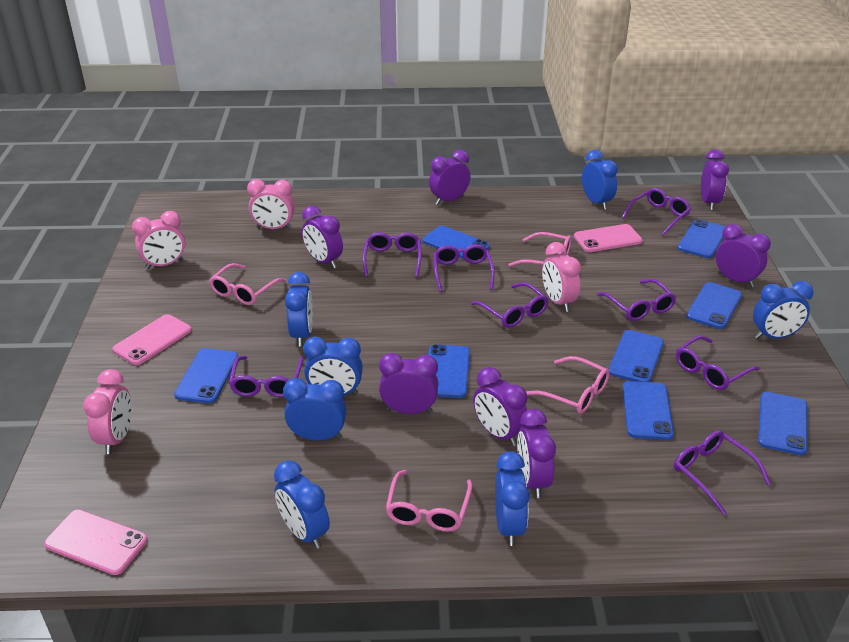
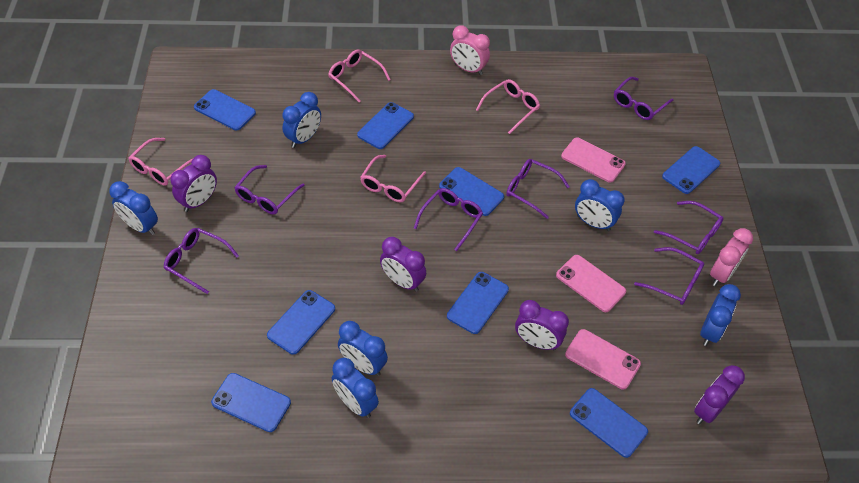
blue clock: 7 -> 6
pink clock: 4 -> 2
purple clock: 7 -> 4
purple glasses: 8 -> 7

